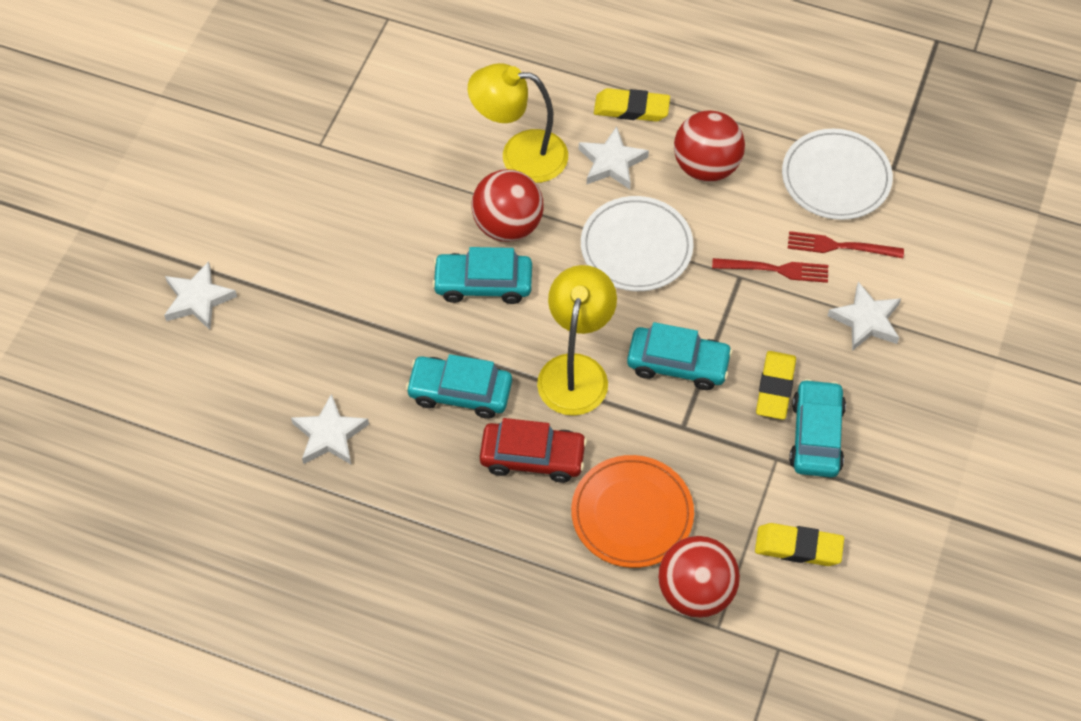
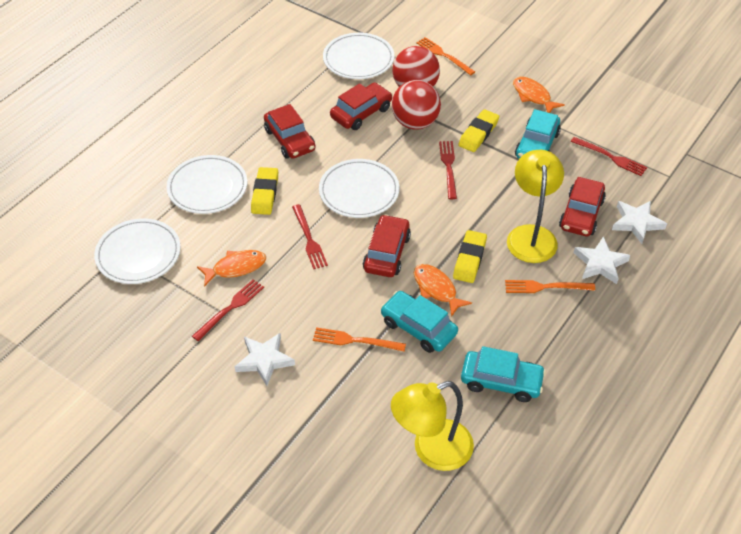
orange fish: 0 -> 3
orange fork: 0 -> 3
orange plate: 1 -> 0
red ball: 3 -> 2
red car: 1 -> 4
red fork: 2 -> 4
turquoise car: 4 -> 3
white plate: 2 -> 4
white star: 4 -> 3

